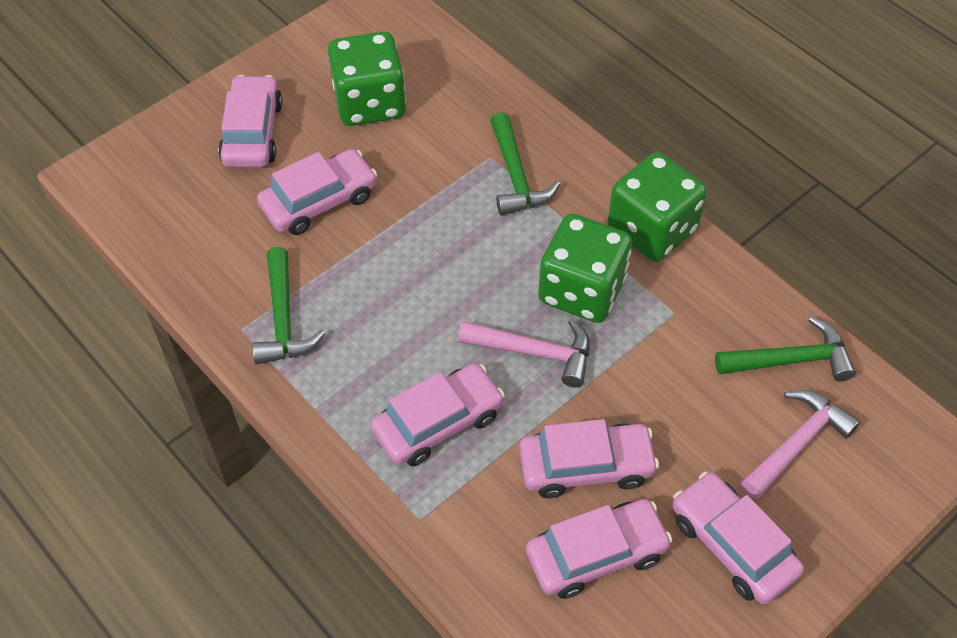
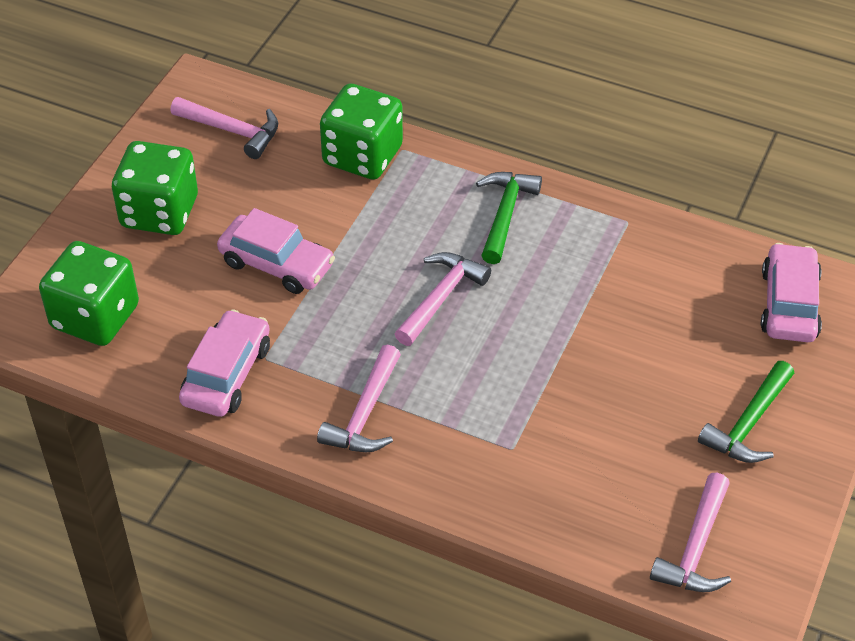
green hammer: 3 -> 2
pink car: 6 -> 3
pink hammer: 2 -> 4

